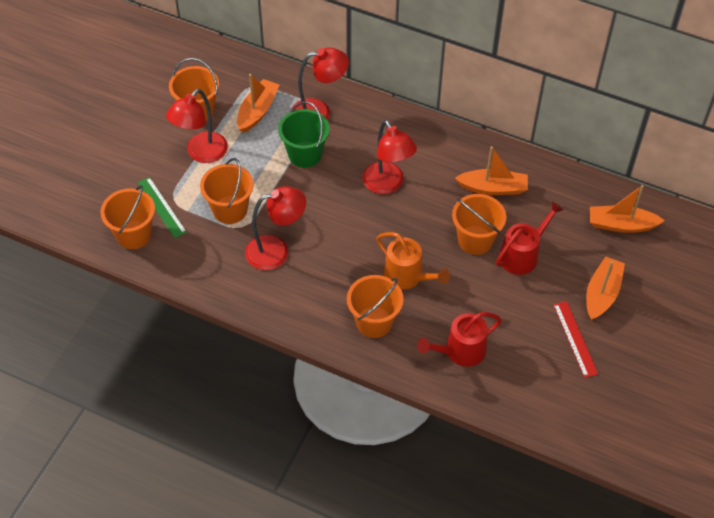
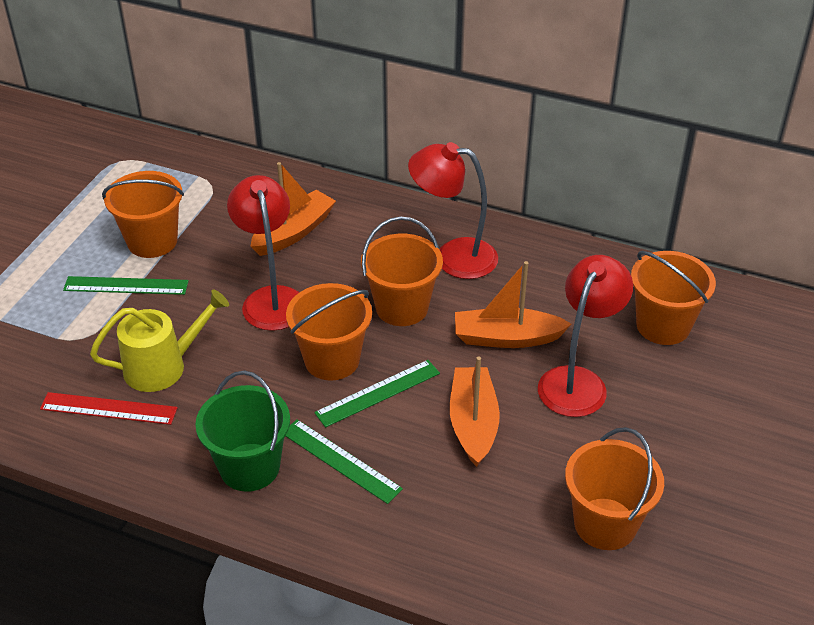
green ruler: 1 -> 3
orange boat: 4 -> 3
orange watering can: 1 -> 0
red lamp: 4 -> 3
red watering can: 2 -> 0
yellow watering can: 0 -> 1

